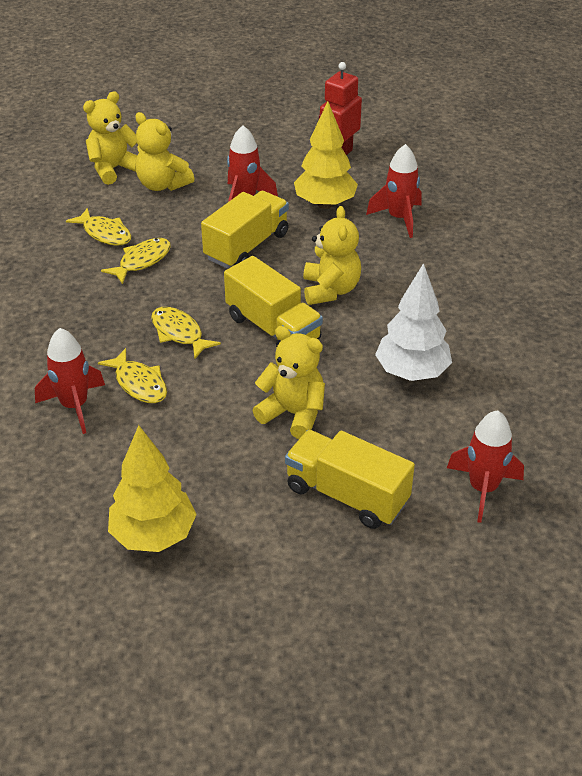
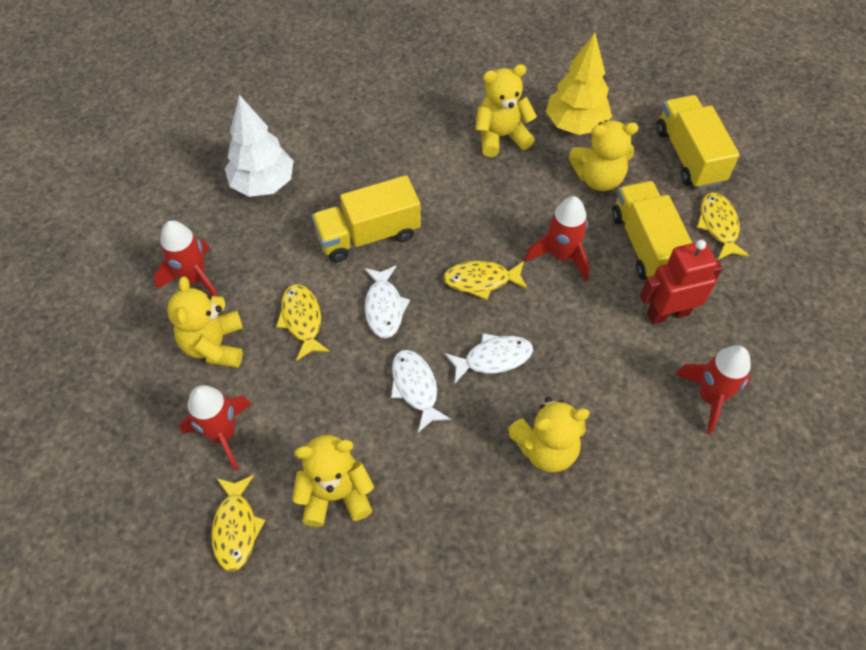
white fish: 0 -> 3
yellow teddy bear: 4 -> 5
yellow tree: 2 -> 1

